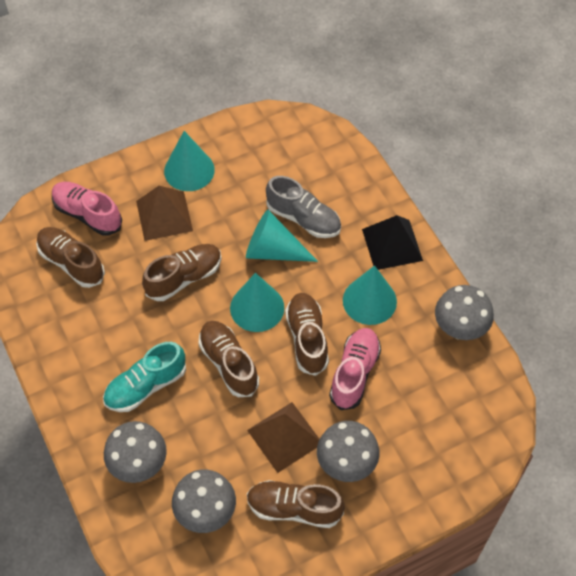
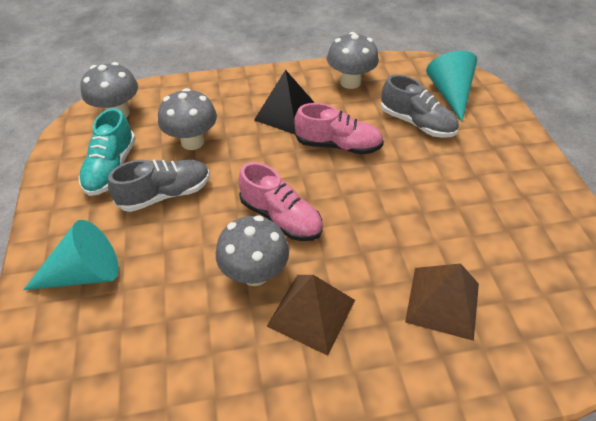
brown shoe: 5 -> 0
grey shoe: 1 -> 2
turquoise cone: 4 -> 2

